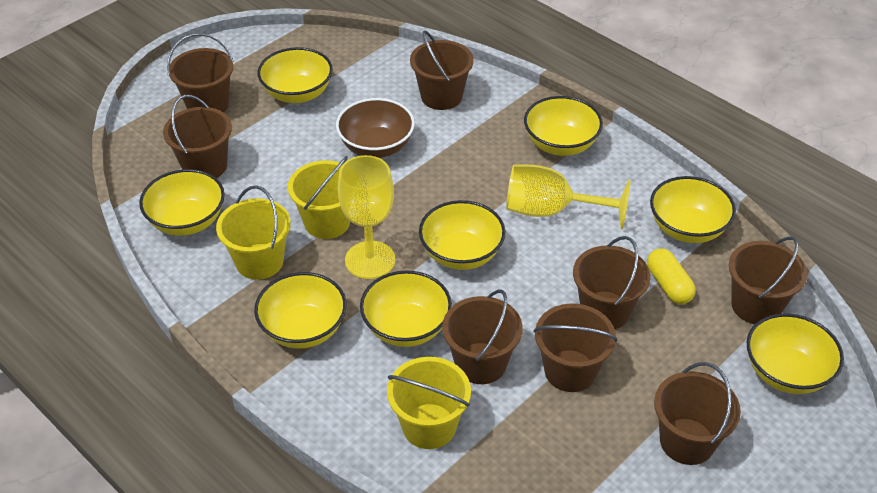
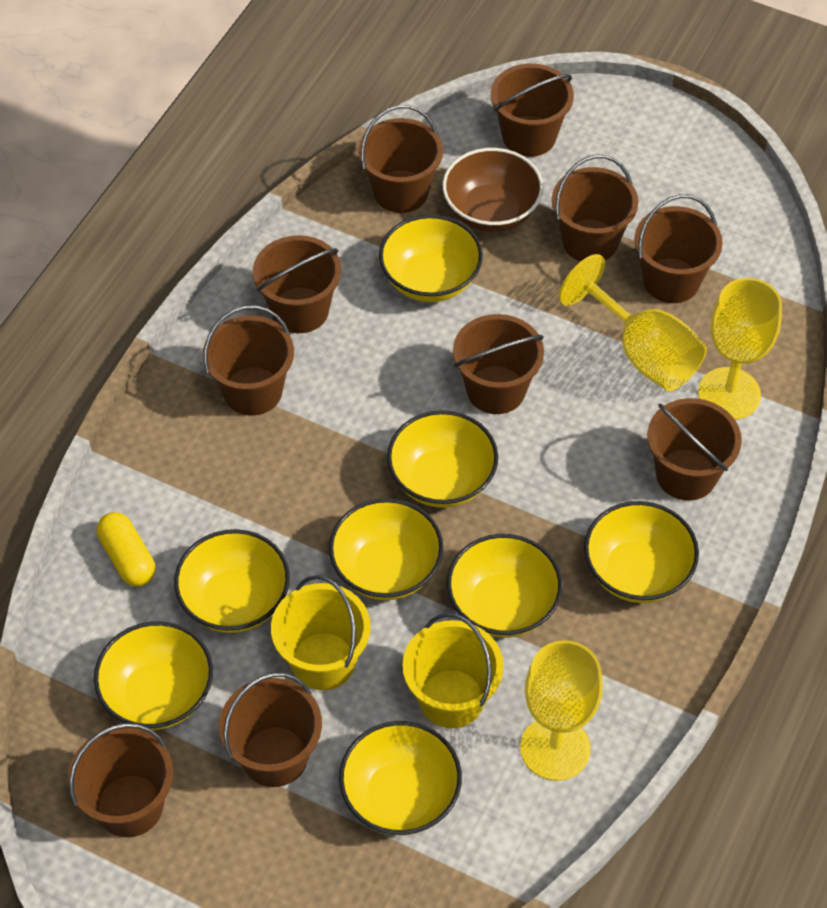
brown bucket: 8 -> 10
yellow bucket: 3 -> 2
yellow goblet: 2 -> 3

